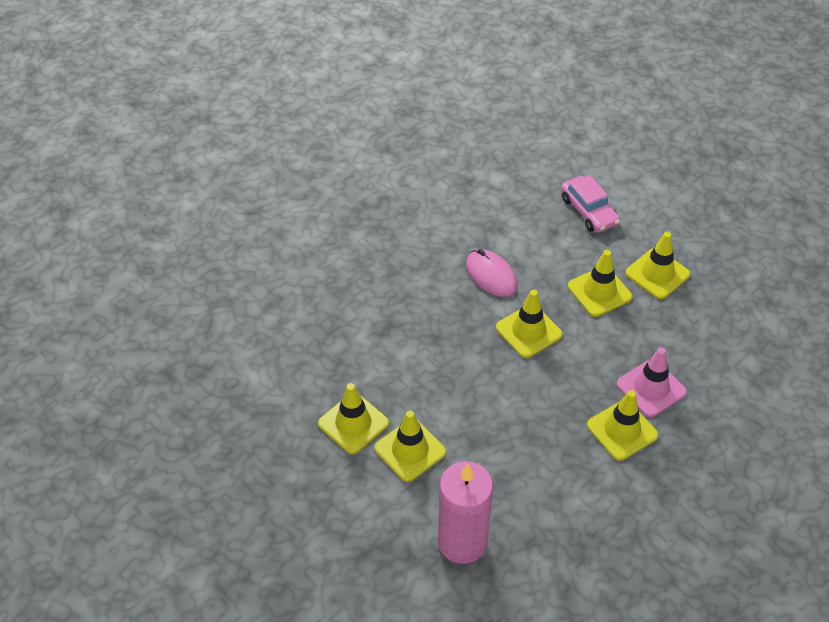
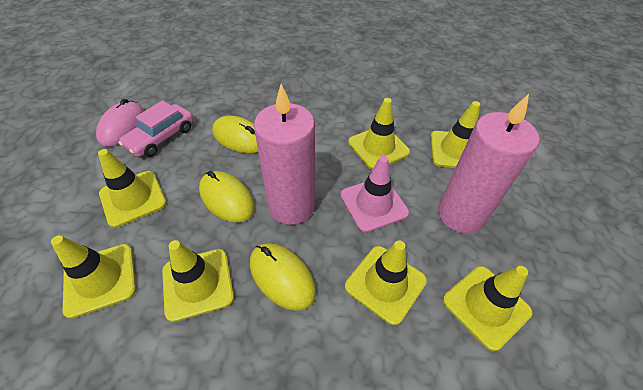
pink candle: 1 -> 2
yellow mouse: 0 -> 3
yellow traffic cone: 6 -> 7

